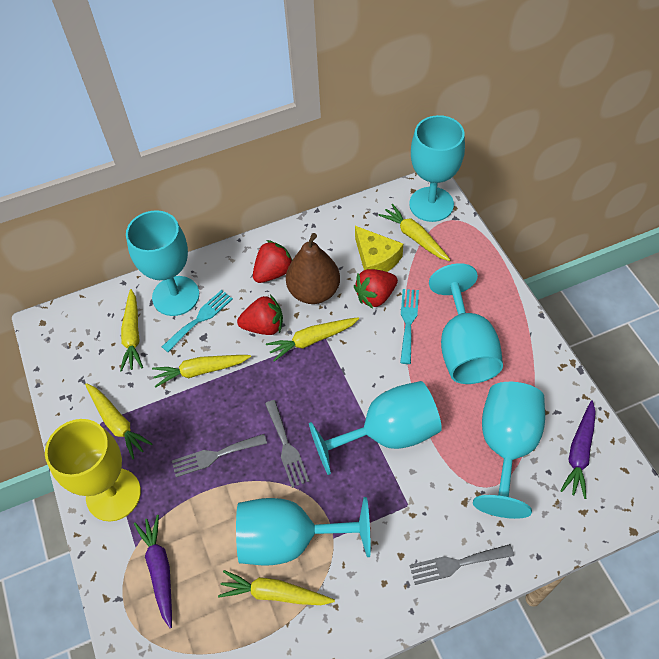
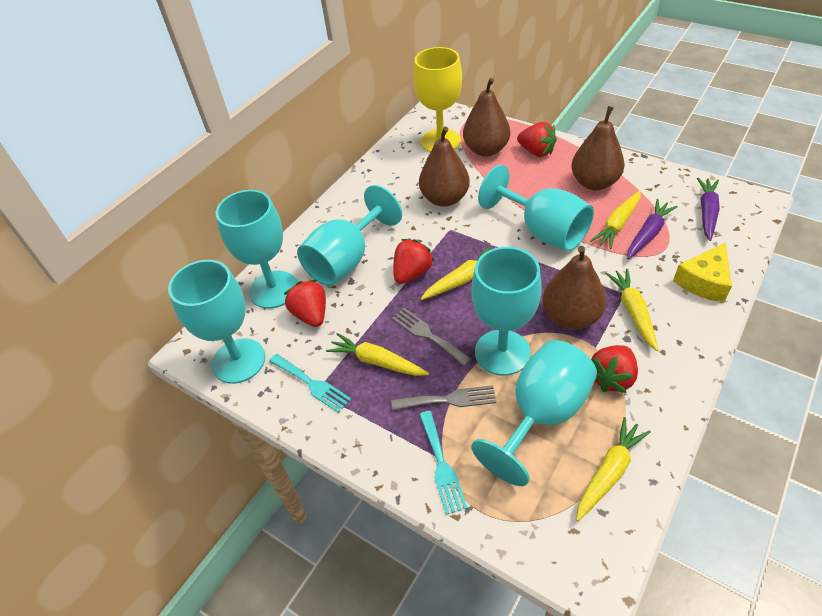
brown pear: 1 -> 4
grey fork: 3 -> 2
red strawberry: 3 -> 4
yellow carrot: 6 -> 5

